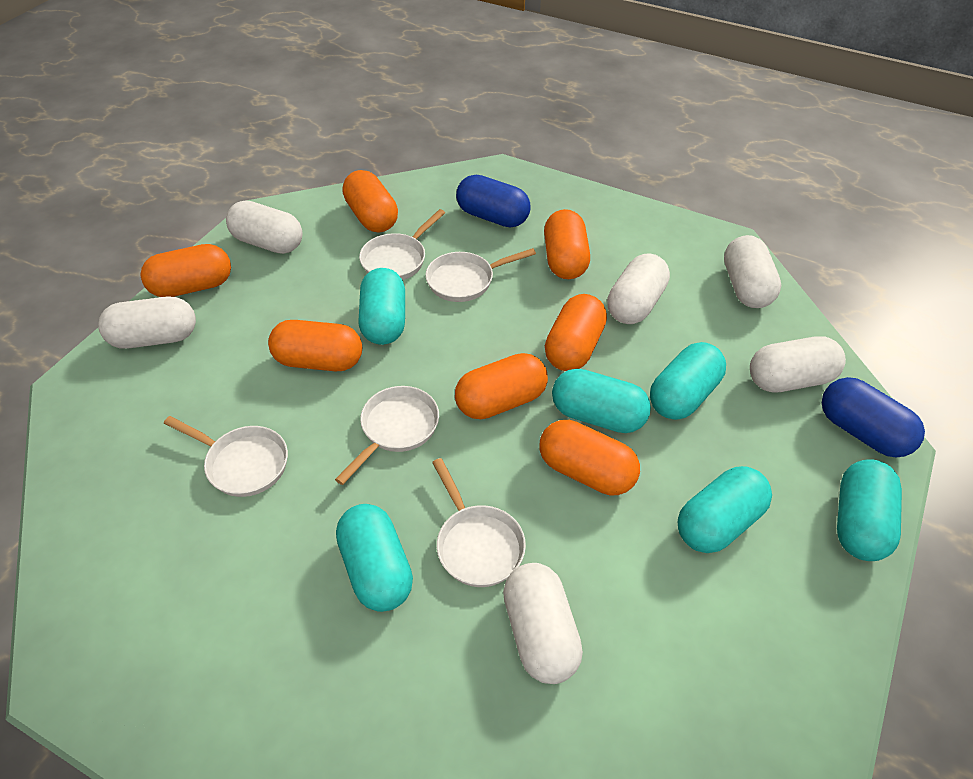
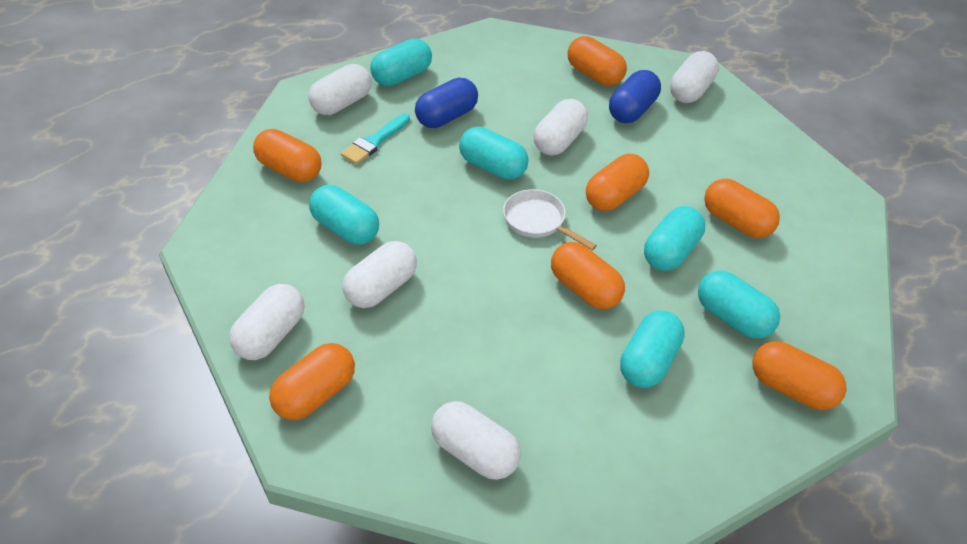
turquoise brush: 0 -> 1
white pan: 5 -> 1

